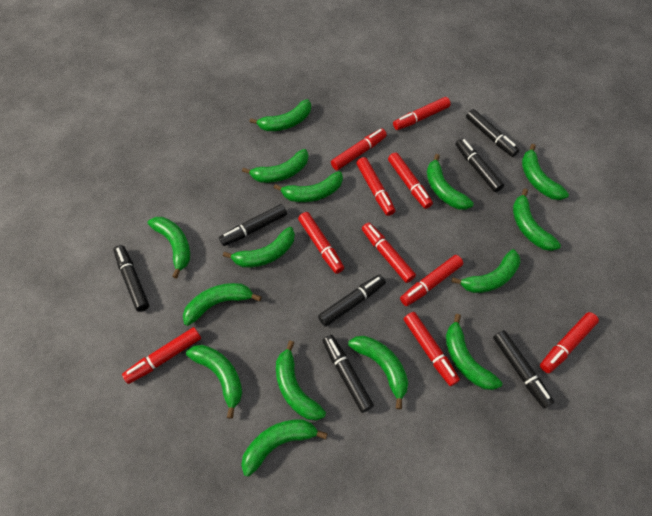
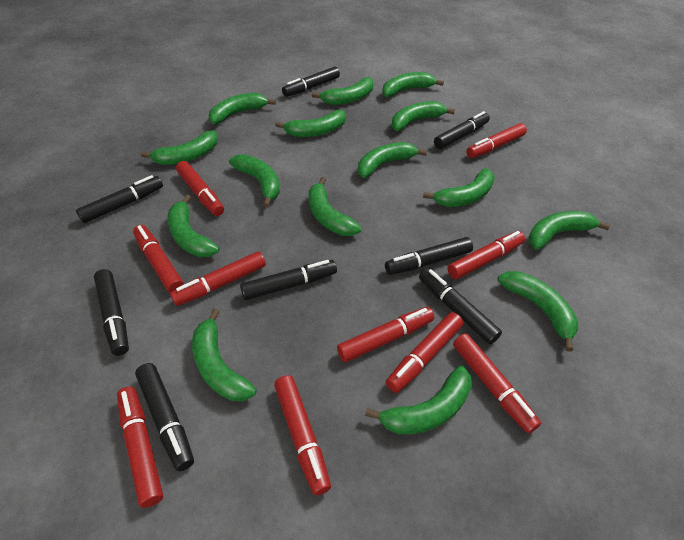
black marker: 7 -> 8

